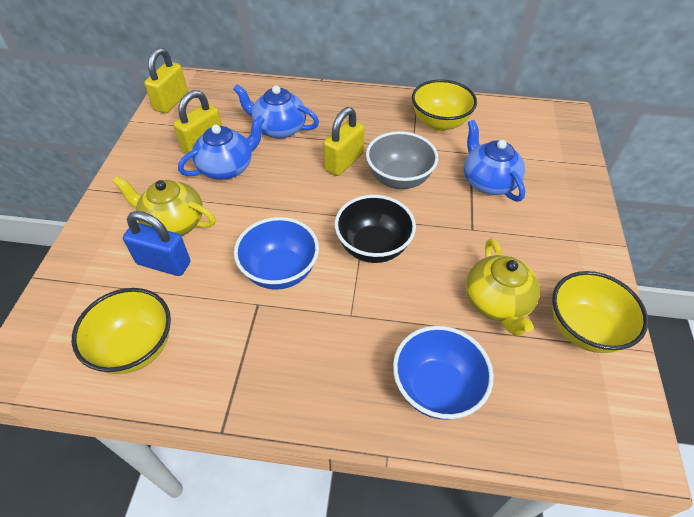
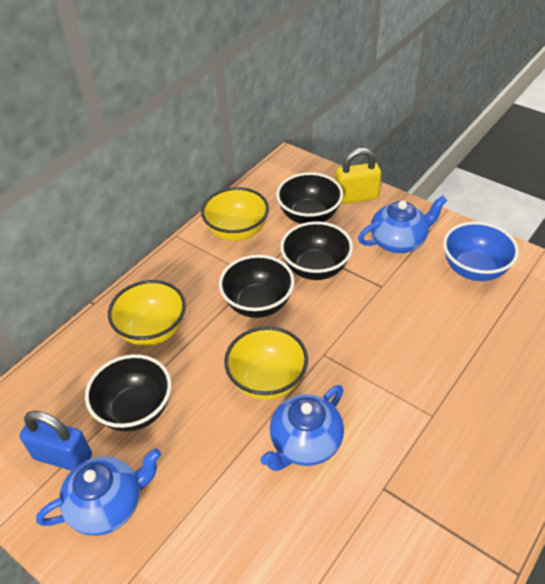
black bowl: 1 -> 4
blue bowl: 2 -> 1
grey bowl: 1 -> 0
yellow padlock: 3 -> 1
yellow teapot: 2 -> 0

